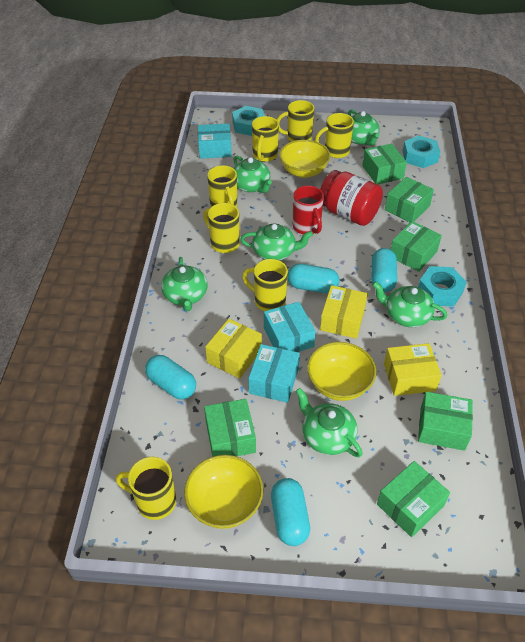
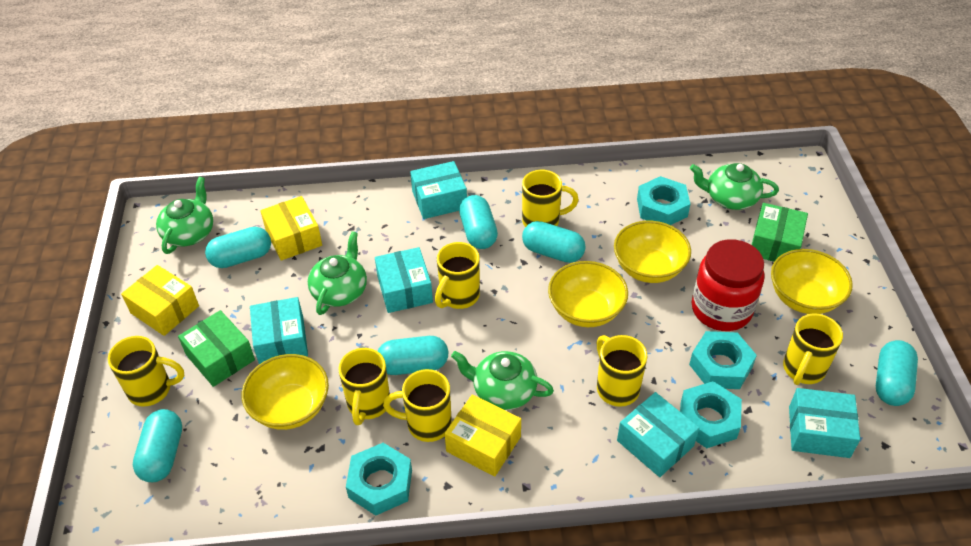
green box: 6 -> 2
green teapot: 6 -> 4
red mug: 1 -> 0
turquoise box: 3 -> 5
turquoise capsule: 4 -> 6
turquoise nut: 3 -> 4
yellow bowl: 3 -> 4

